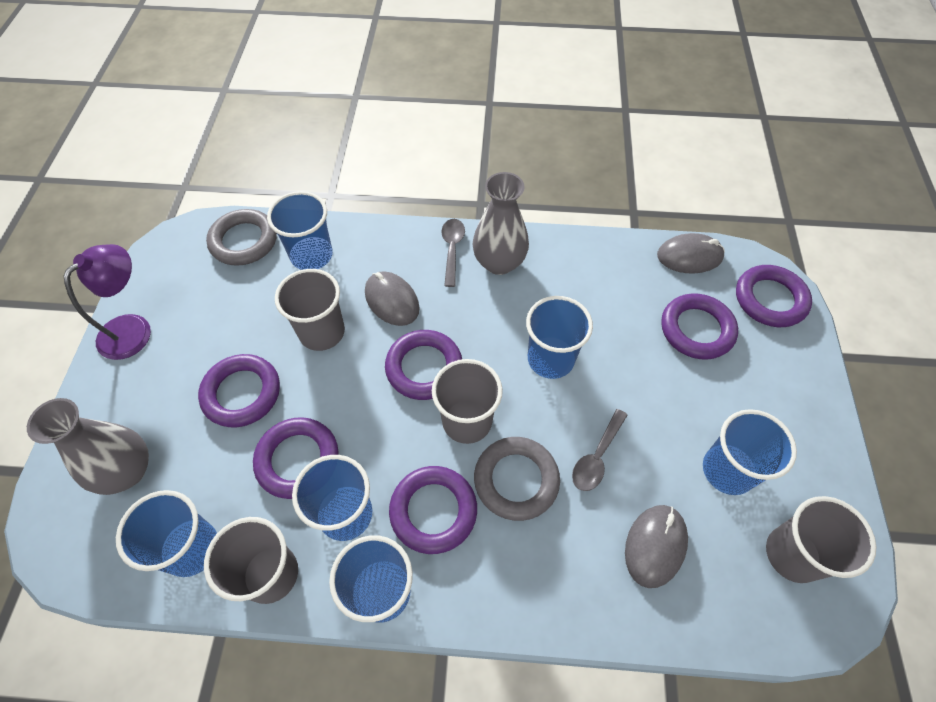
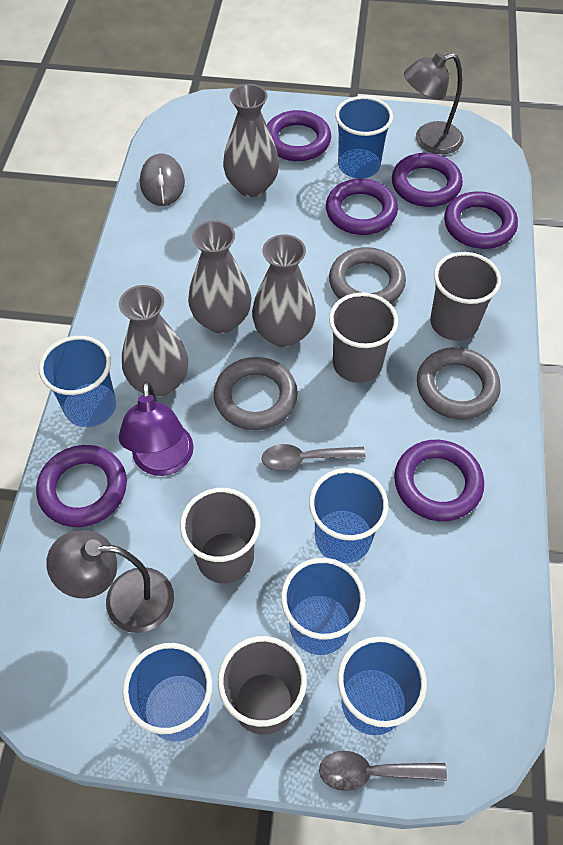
grey lamp: 0 -> 2
grey mouse: 3 -> 1
grey ring: 2 -> 3
grey vase: 2 -> 4

